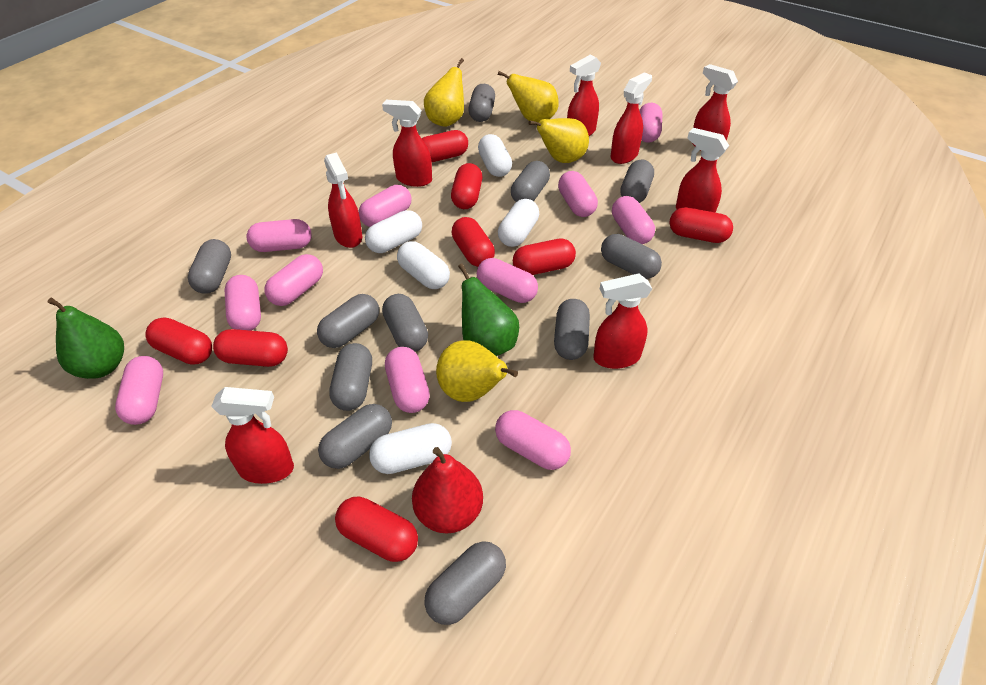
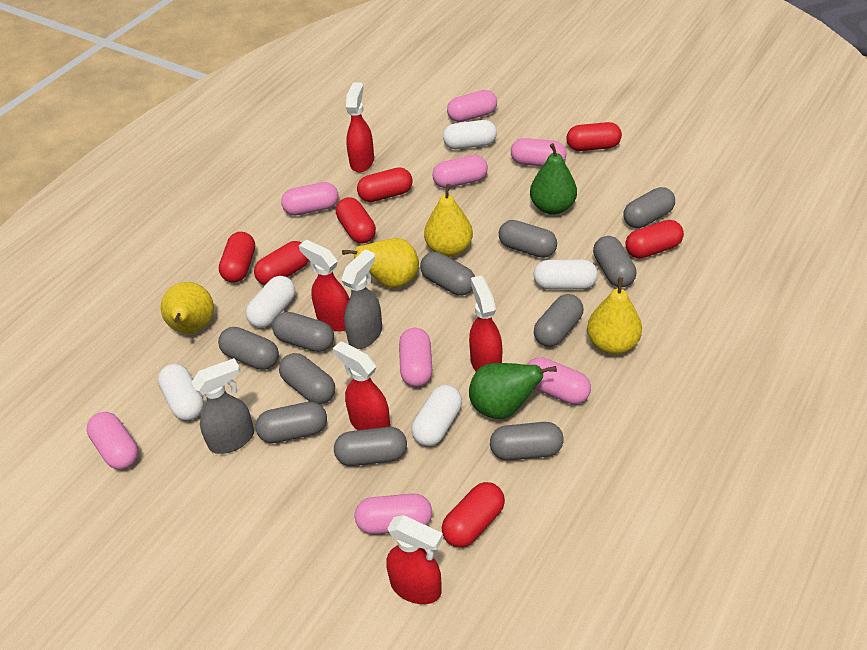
grey spray bottle: 0 -> 2
pink capsule: 11 -> 8
red capsule: 8 -> 7
red pear: 1 -> 0
red spray bottle: 8 -> 5

